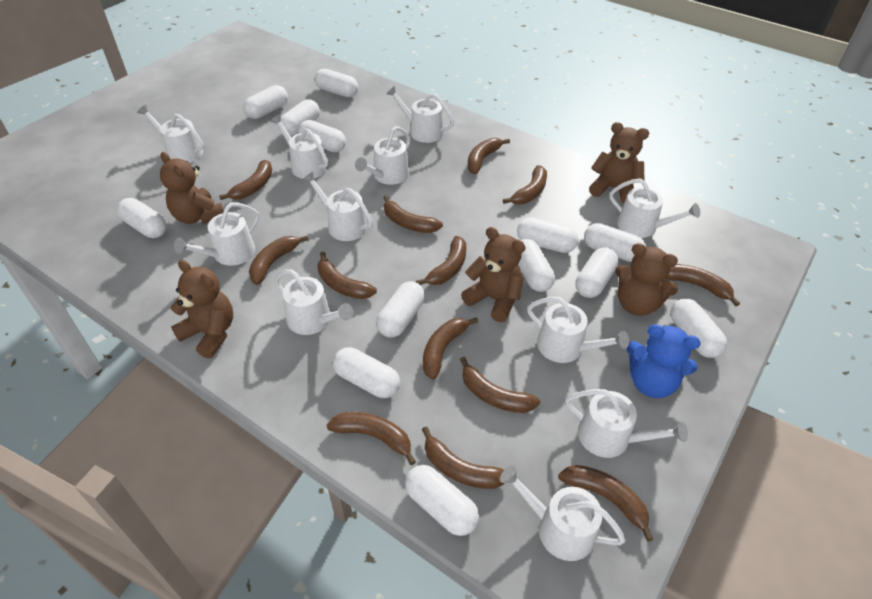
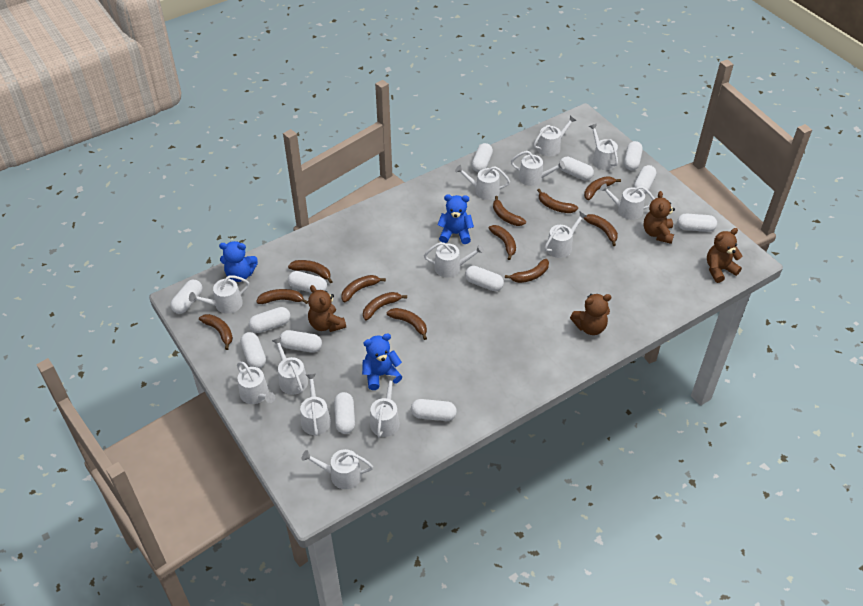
blue teddy bear: 1 -> 3
brown banana: 13 -> 12
brown teddy bear: 5 -> 4
white watering can: 11 -> 13

